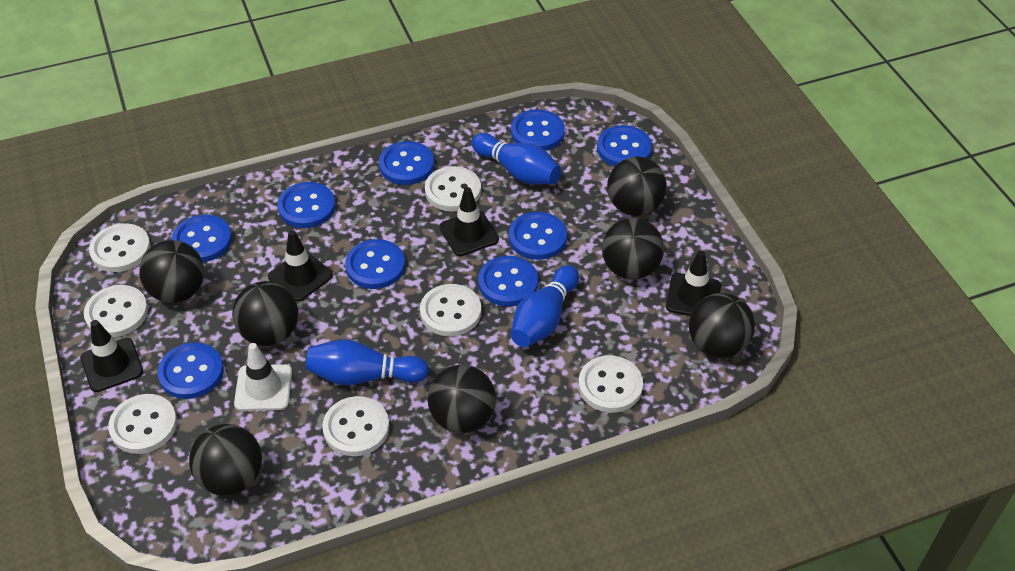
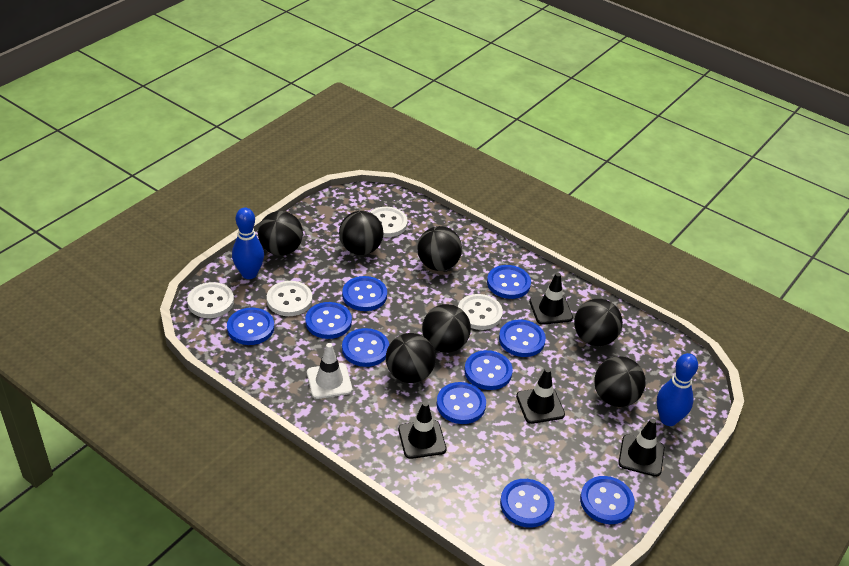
blue bowling pin: 3 -> 2
blue button: 9 -> 10
white button: 7 -> 4

